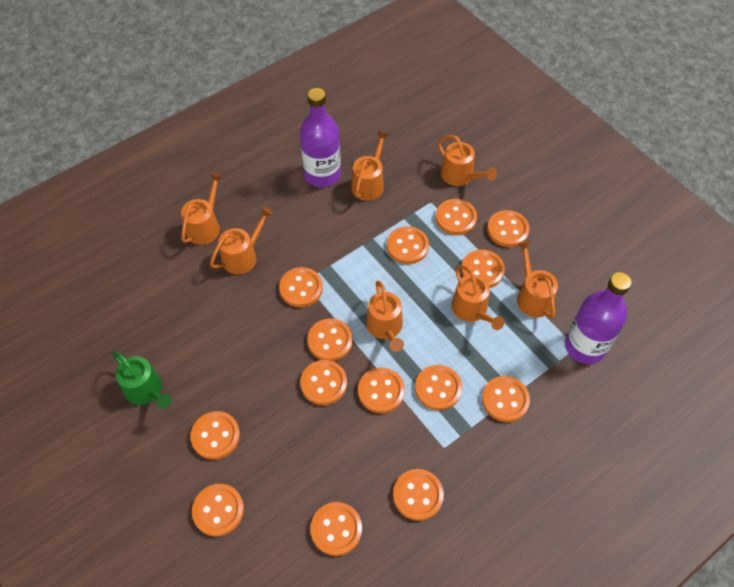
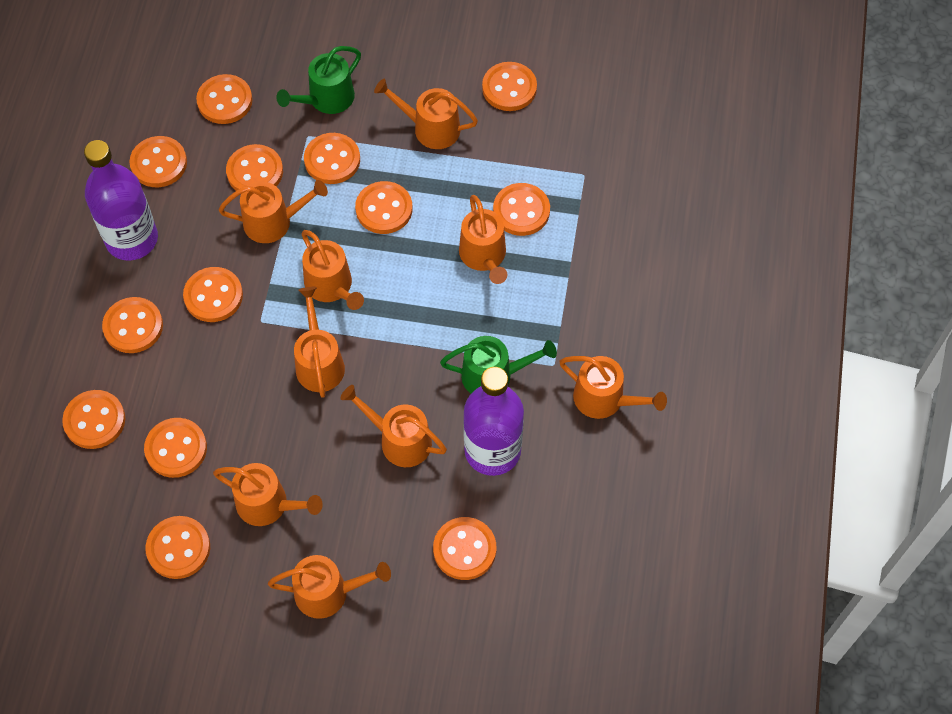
green watering can: 1 -> 2
orange button: 14 -> 13
orange watering can: 7 -> 9

